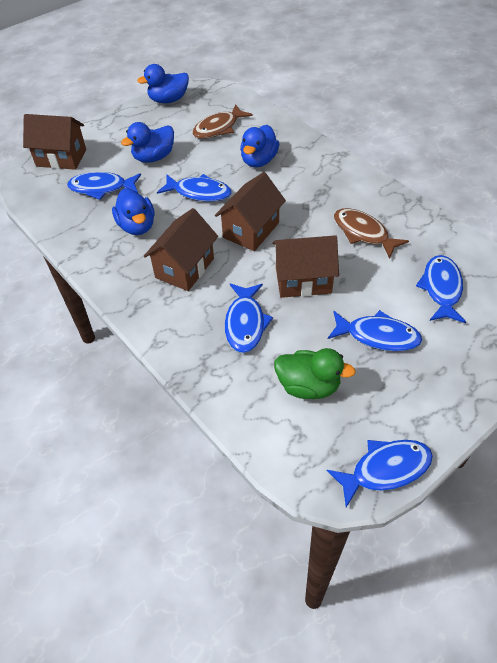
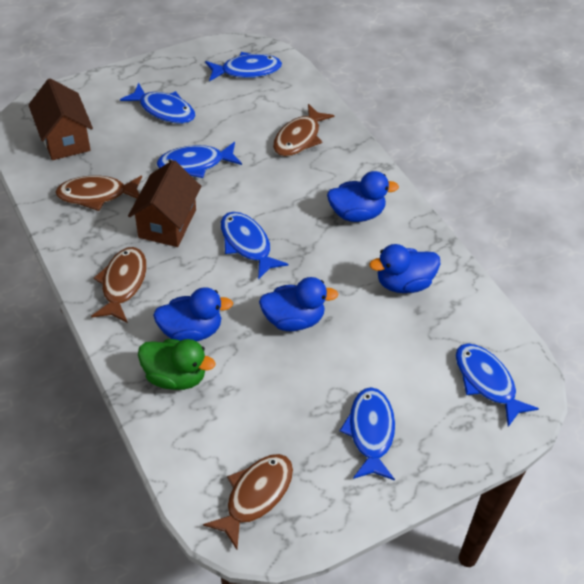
brown fish: 2 -> 4
brown house: 4 -> 2

